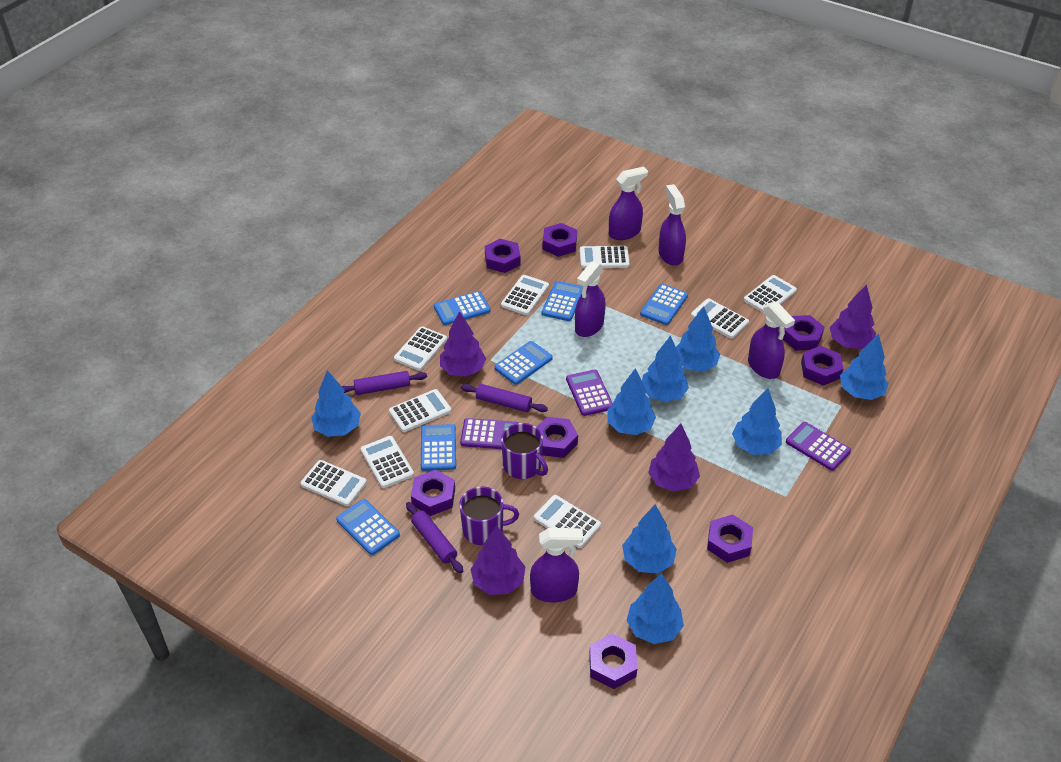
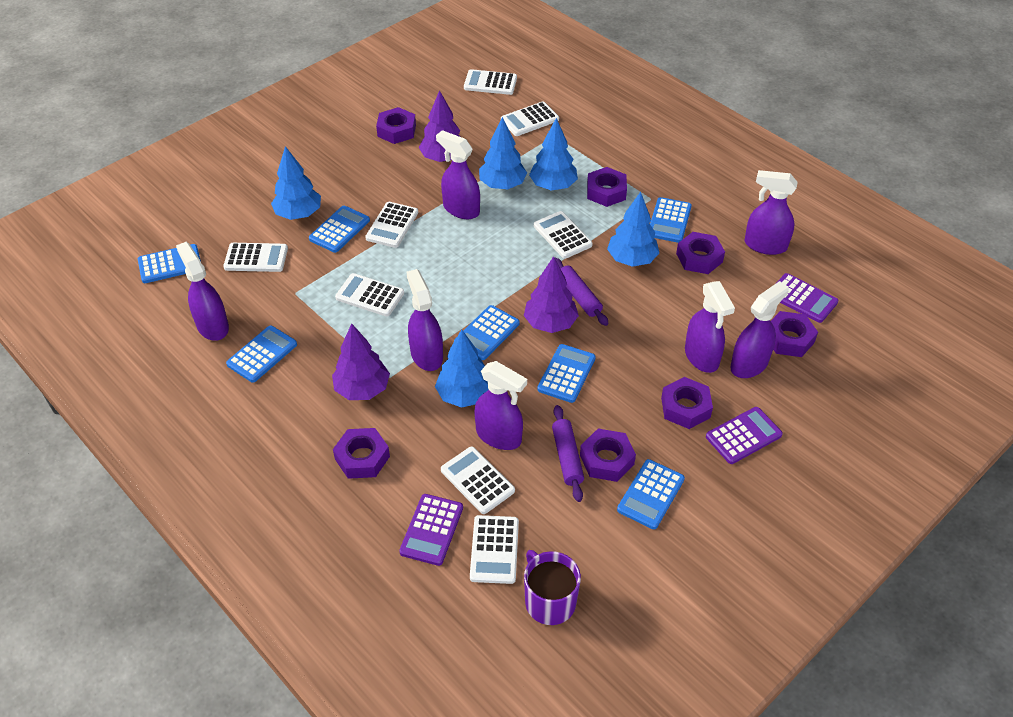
blue calculator: 6 -> 7
blue tree: 8 -> 5
purple mug: 2 -> 1
purple nut: 8 -> 7
purple rolling pin: 3 -> 2
purple spray bottle: 5 -> 7
purple tree: 4 -> 3
white calculator: 9 -> 8

